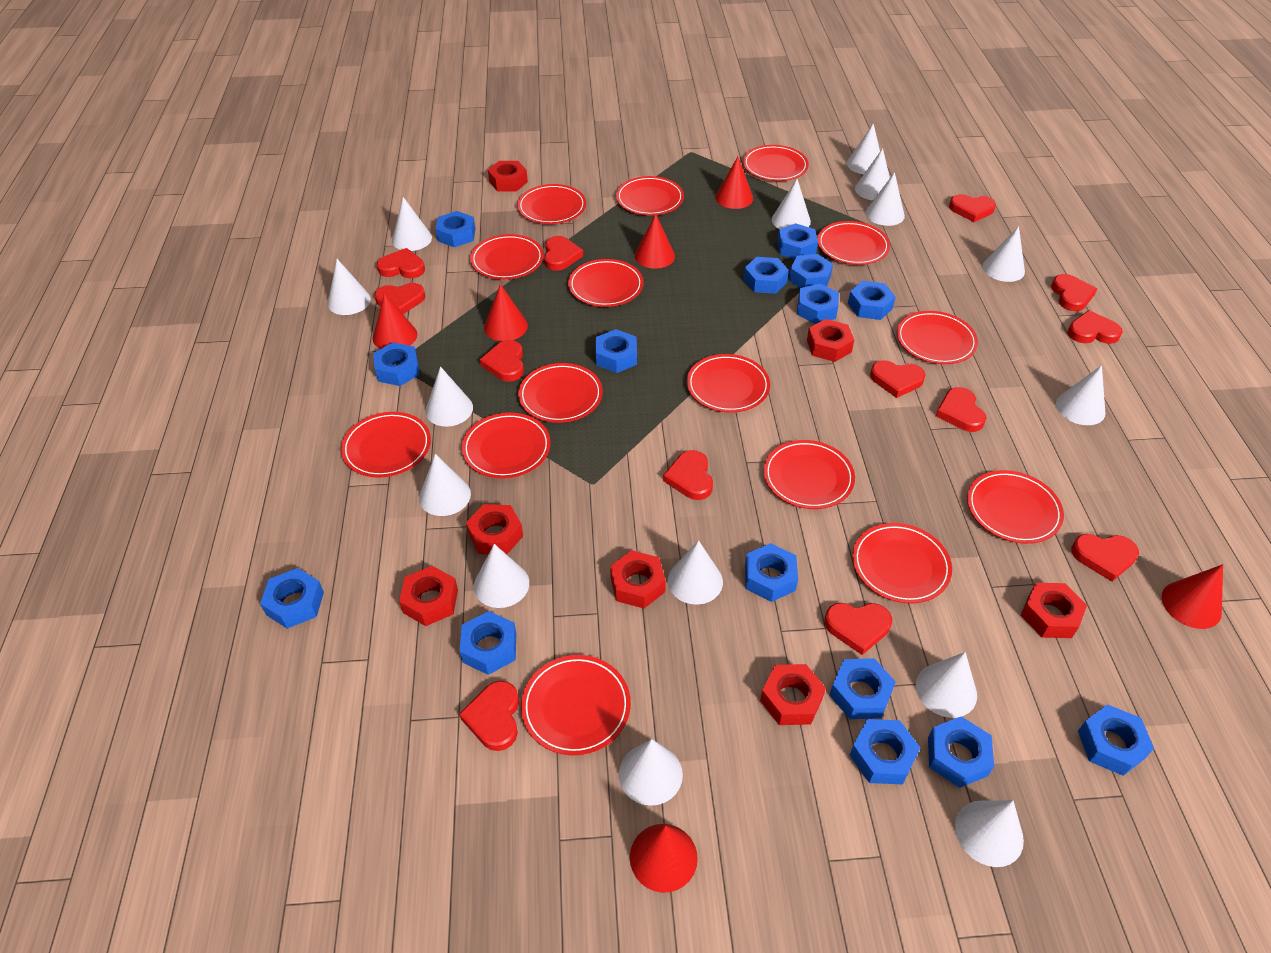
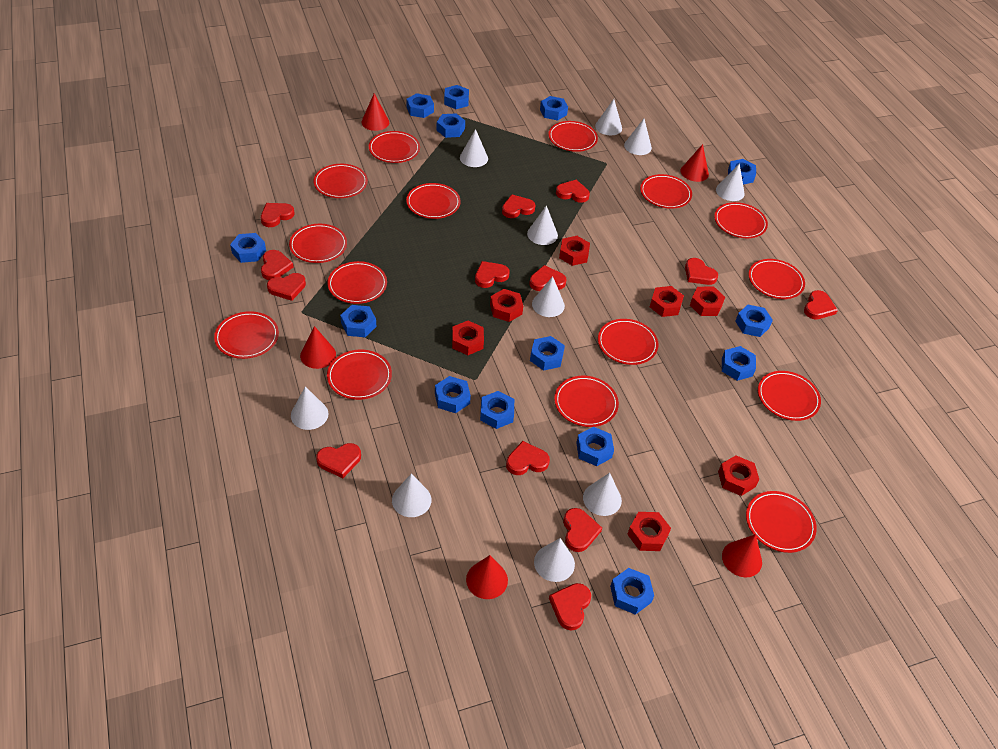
blue nut: 15 -> 14
red cone: 6 -> 5
white cone: 15 -> 10

